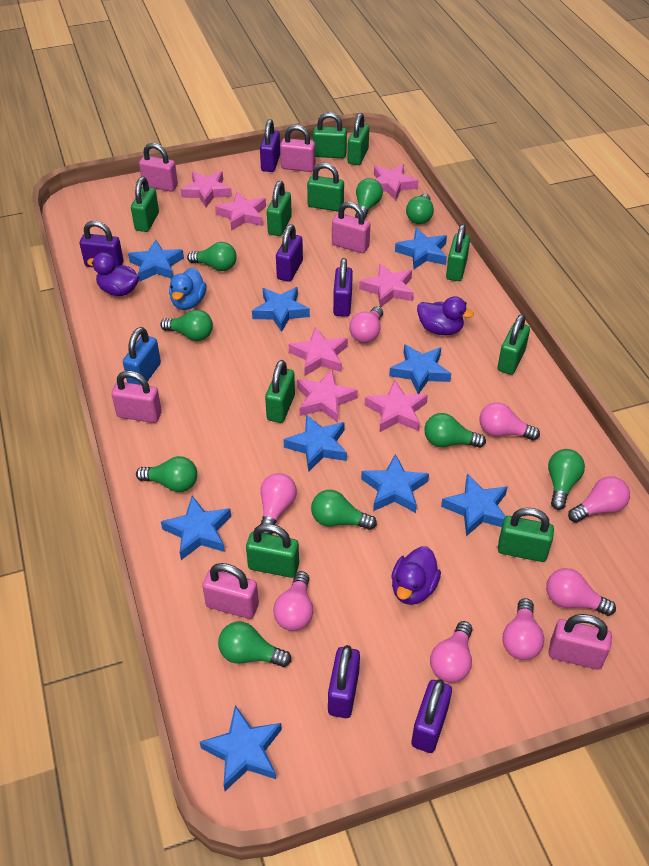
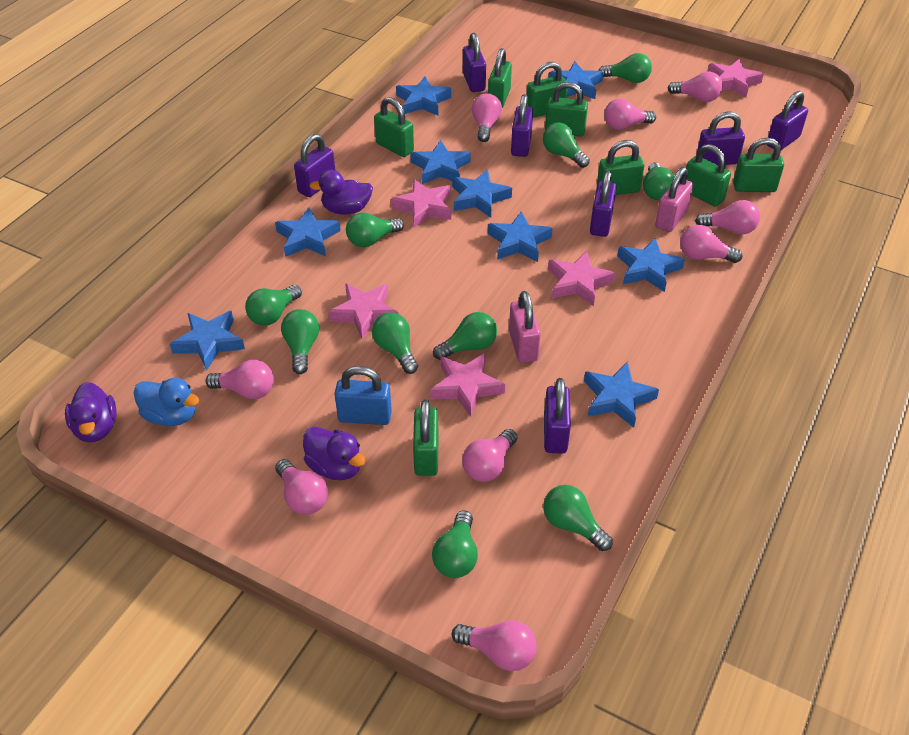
green light bulb: 9 -> 10
green padlock: 10 -> 8
pink light bulb: 8 -> 9
pink padlock: 6 -> 2
pink star: 7 -> 5
purple padlock: 6 -> 7

